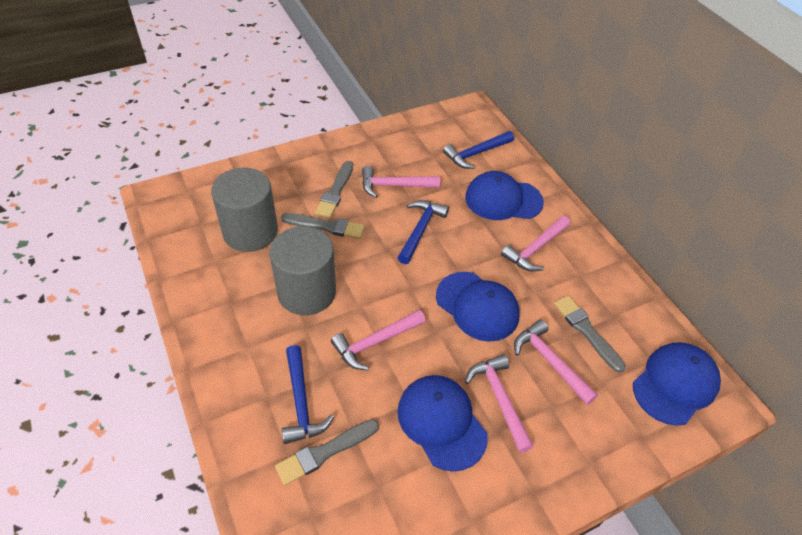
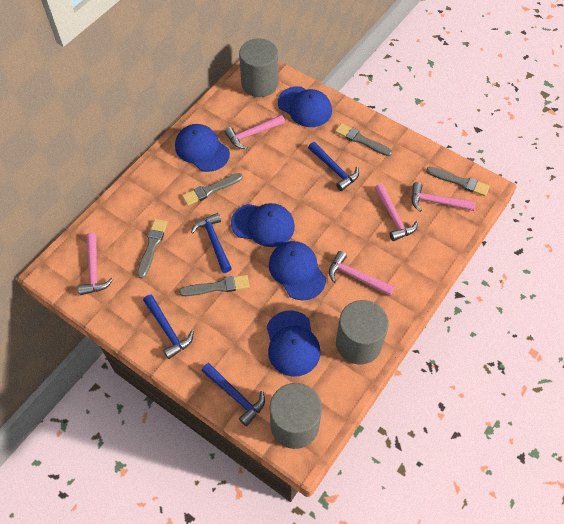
blue cap: 4 -> 5
blue hammer: 3 -> 4
grey brush: 4 -> 5
grey cylinder: 2 -> 3

